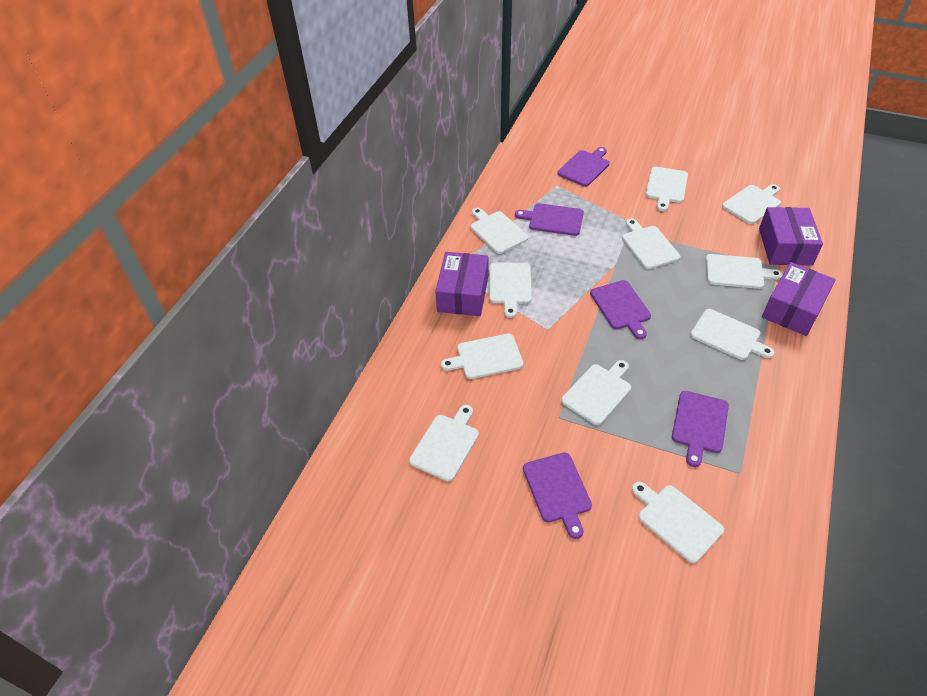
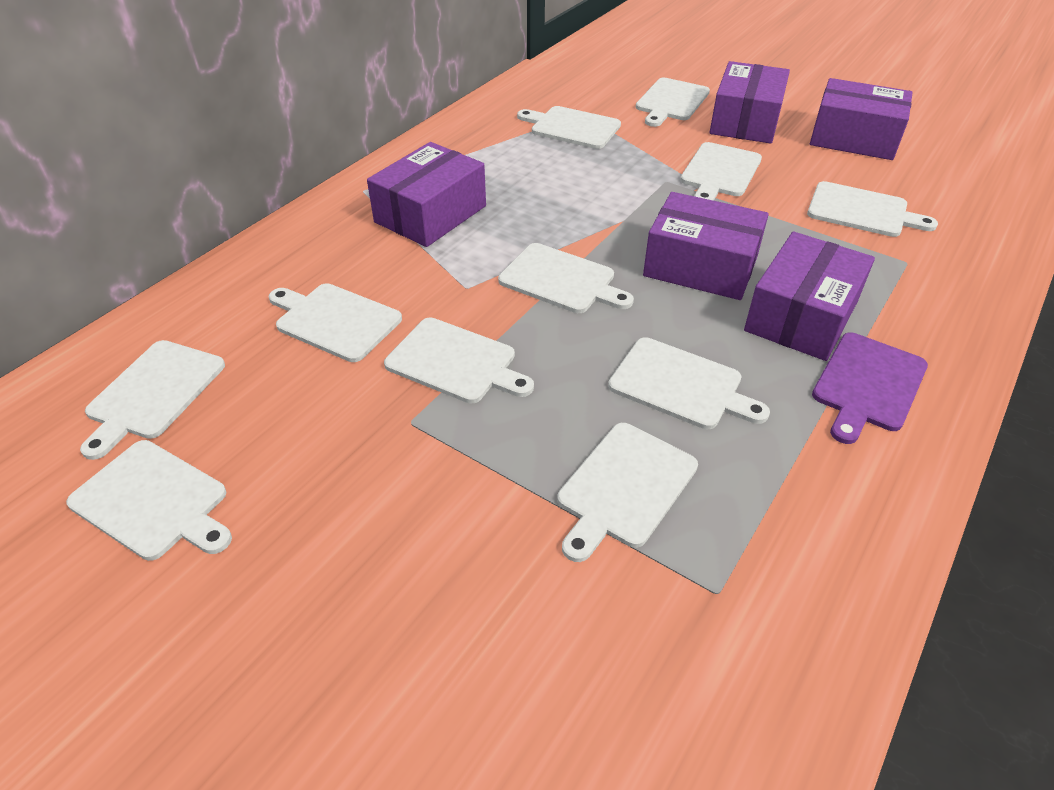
purple box: 3 -> 5
purple cutting board: 5 -> 1

